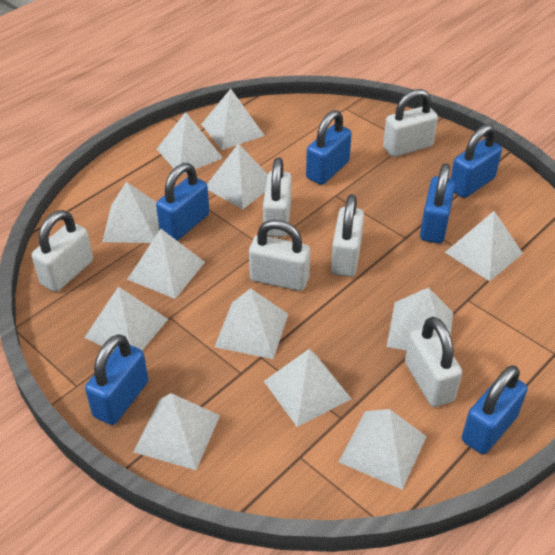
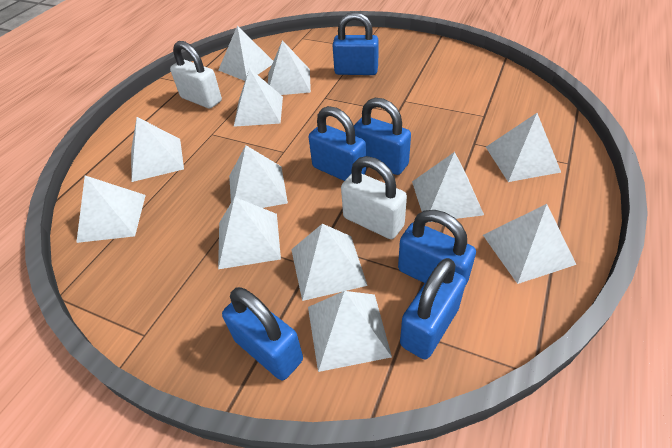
white padlock: 6 -> 2

